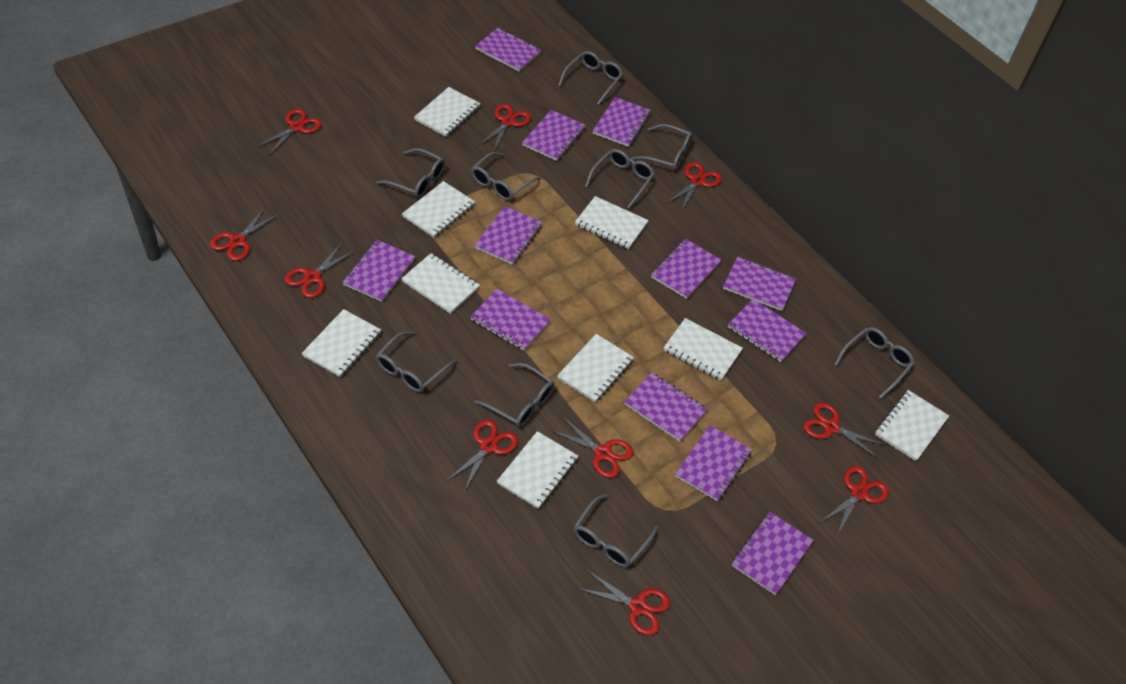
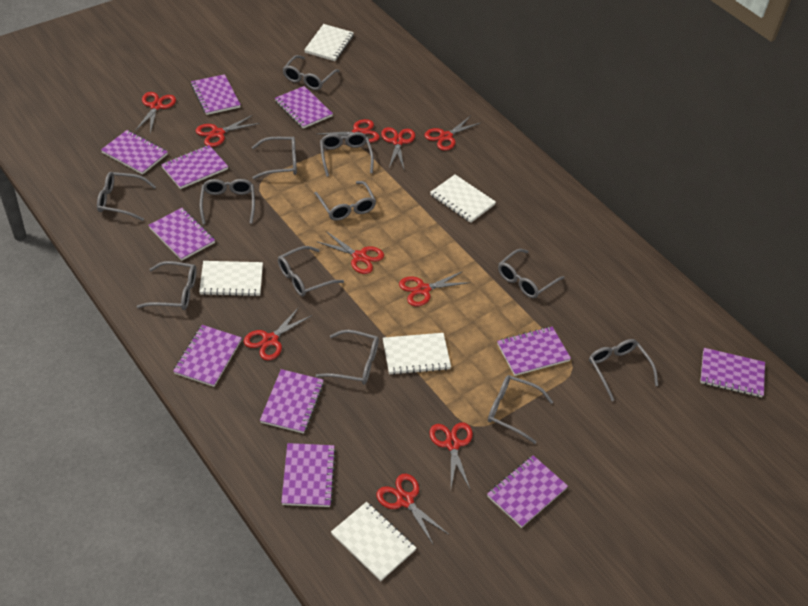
grey glasses: 9 -> 12
purple notebook: 12 -> 11
white notebook: 9 -> 5

